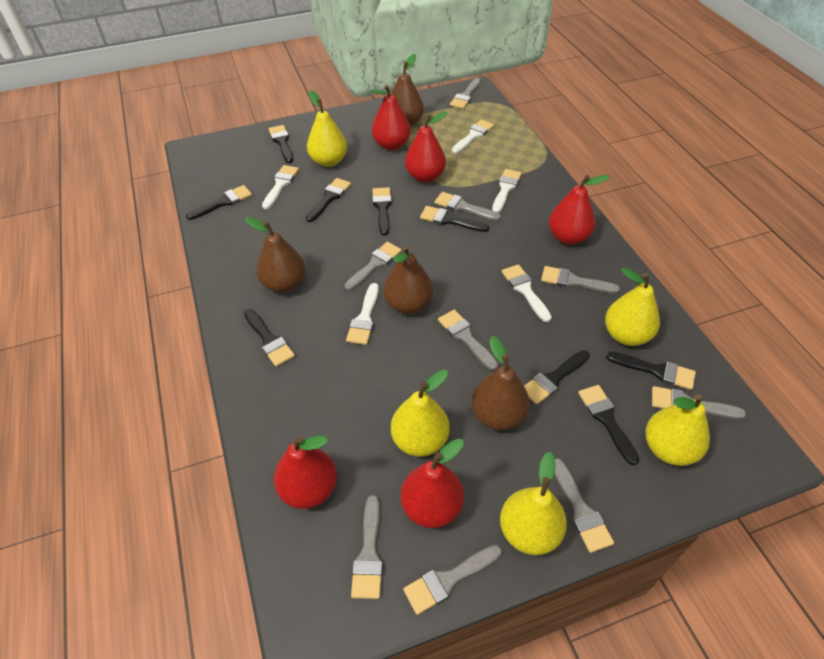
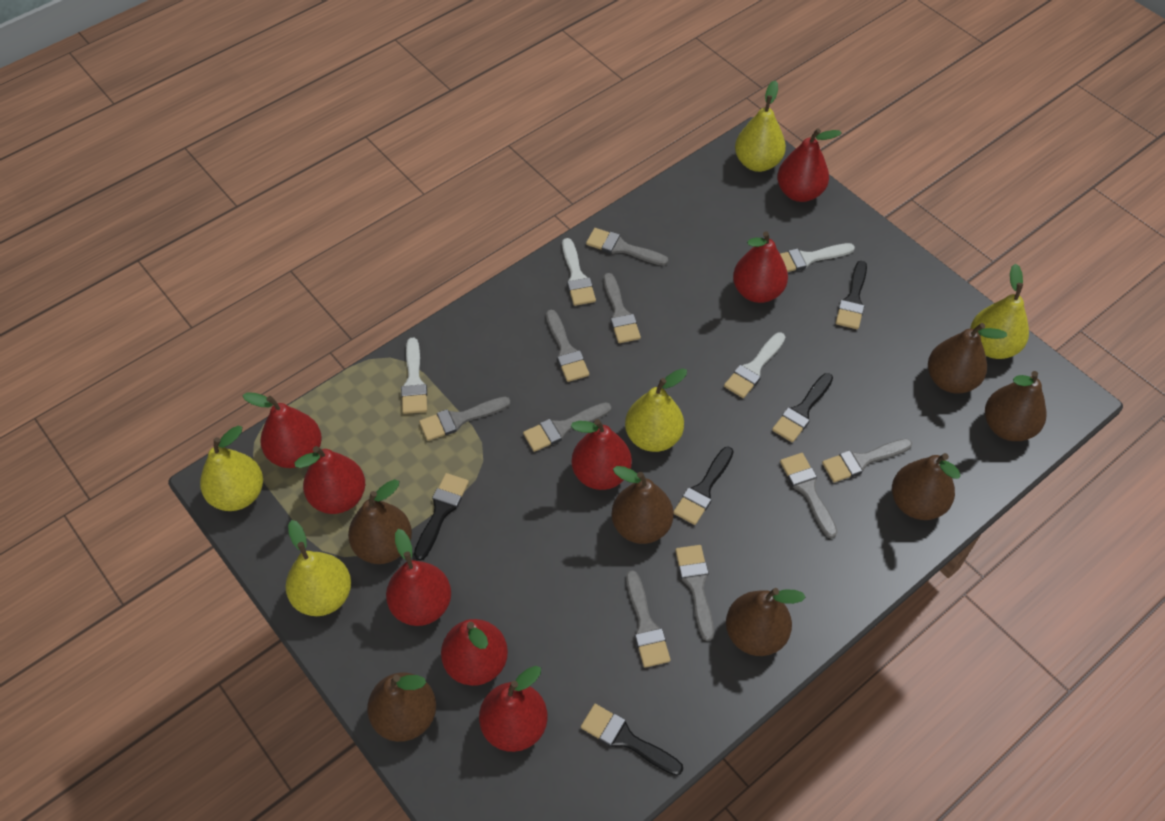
black brush: 9 -> 5
brown pear: 4 -> 7
red pear: 5 -> 8
white brush: 5 -> 4

